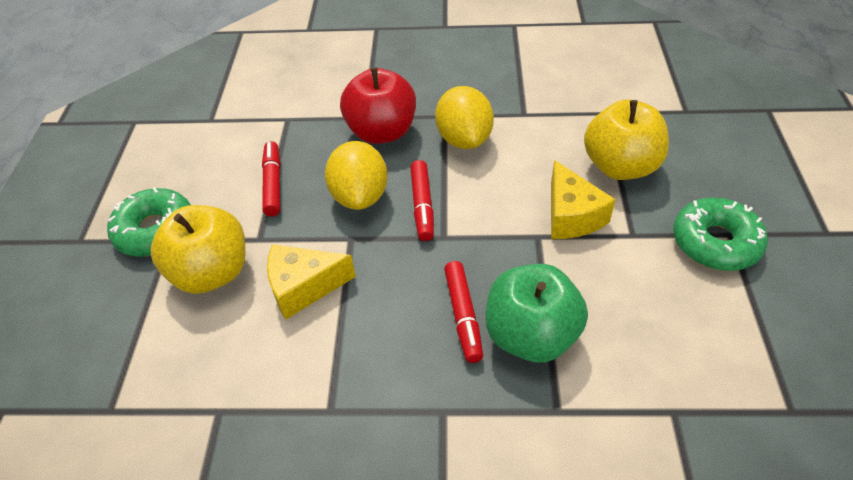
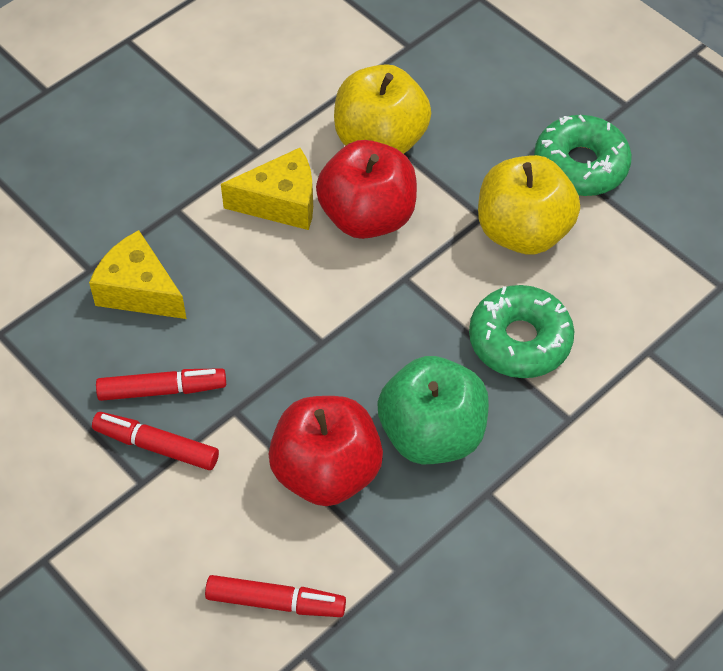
red apple: 1 -> 2
yellow lemon: 2 -> 0

